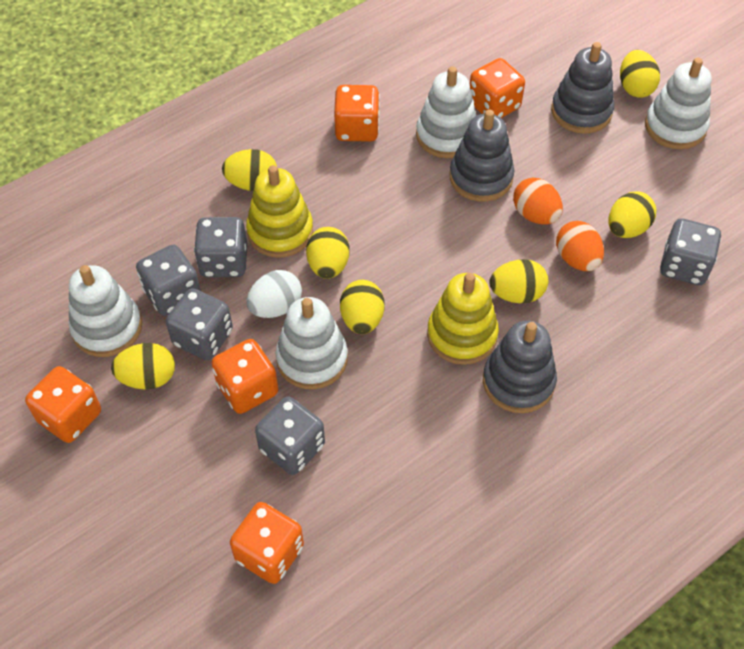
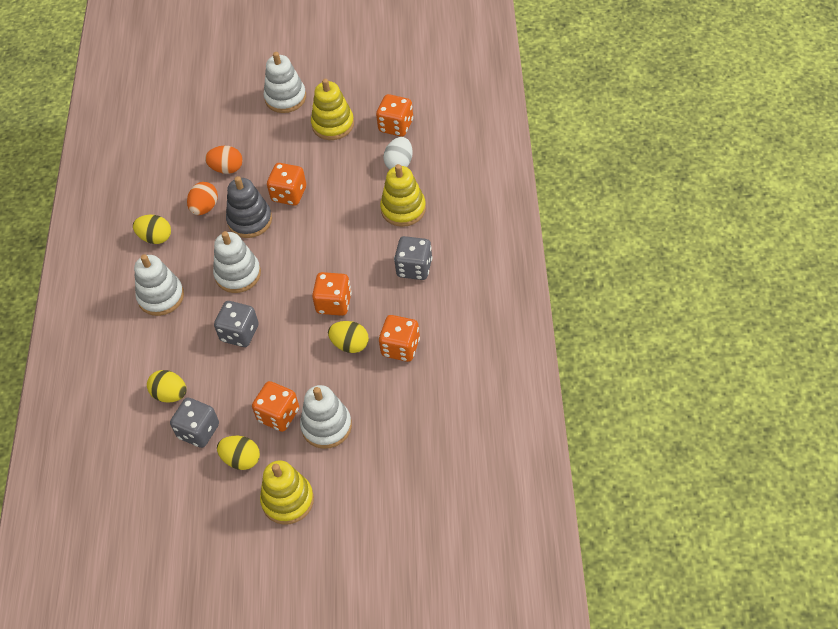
grey dice: 5 -> 3
grey stacking toy: 3 -> 1
yellow egg: 7 -> 4
yellow stacking toy: 2 -> 3

